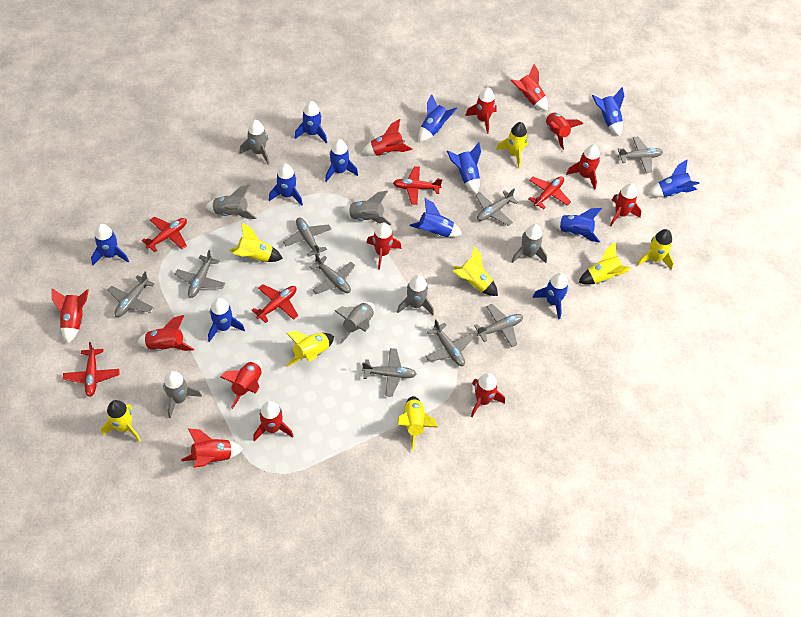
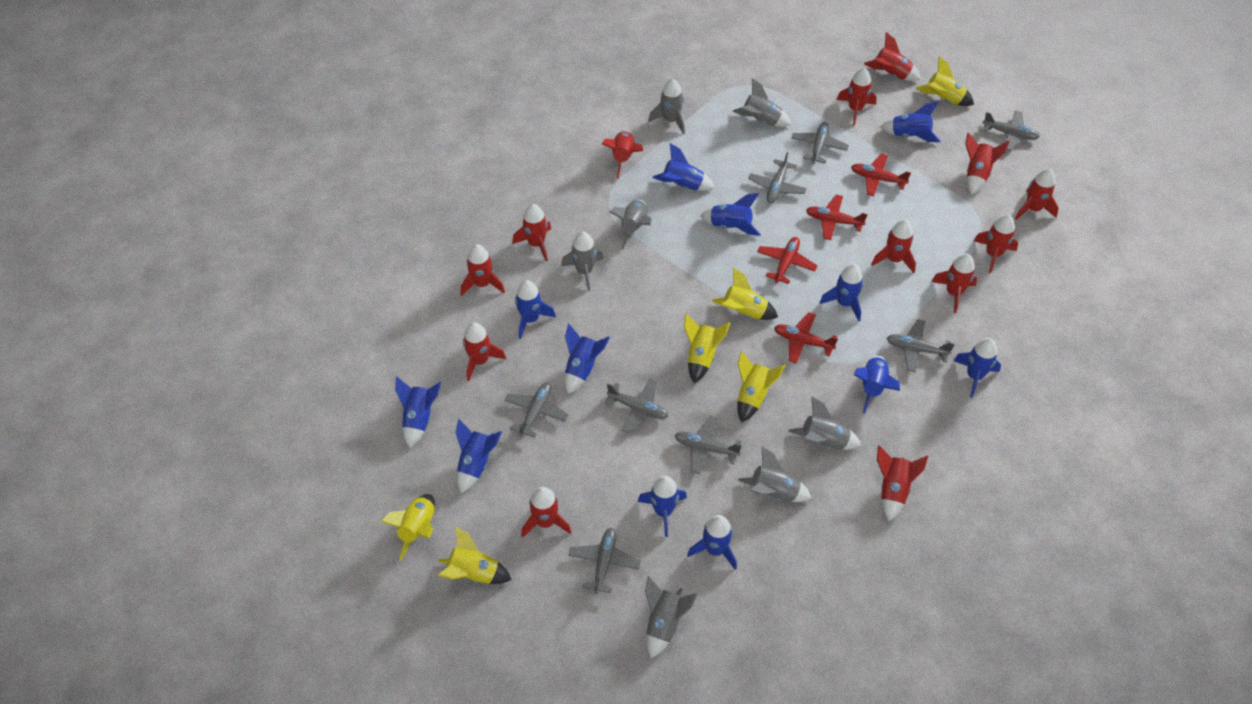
grey plane: 9 -> 8
red plane: 5 -> 4
yellow rocket: 8 -> 6

